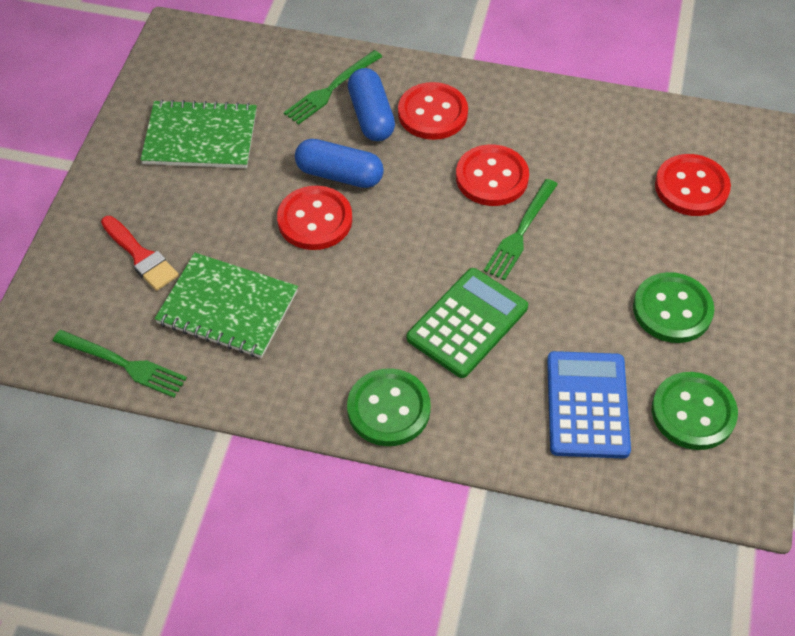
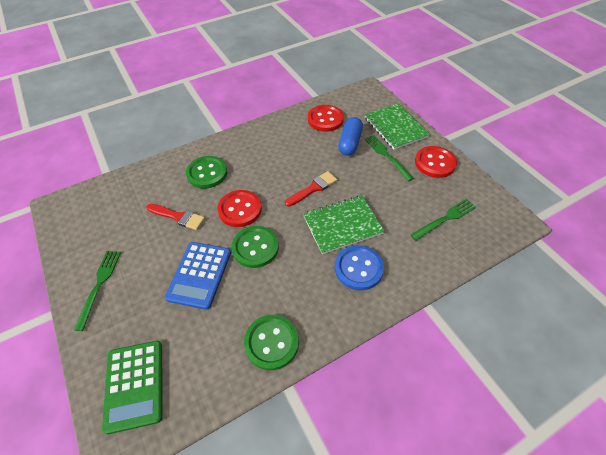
blue button: 0 -> 1
blue capsule: 2 -> 1
red brush: 1 -> 2
red button: 4 -> 3

